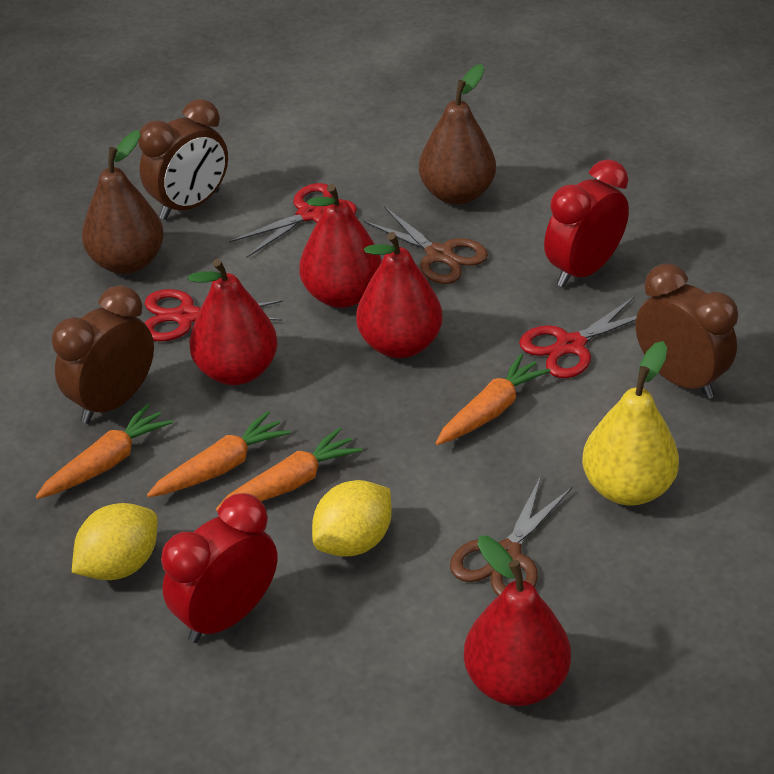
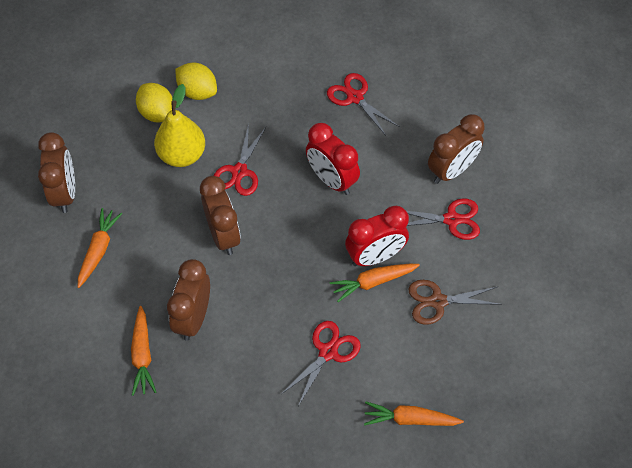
brown clock: 3 -> 4
brown pear: 2 -> 0
brown scissors: 2 -> 1
red pear: 4 -> 0
red scissors: 3 -> 4

